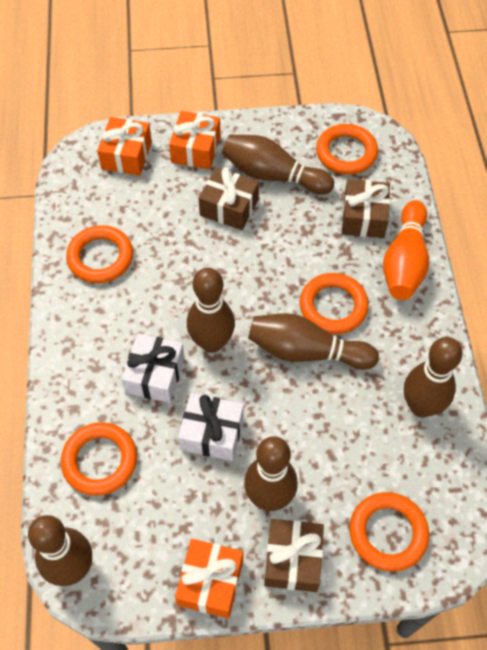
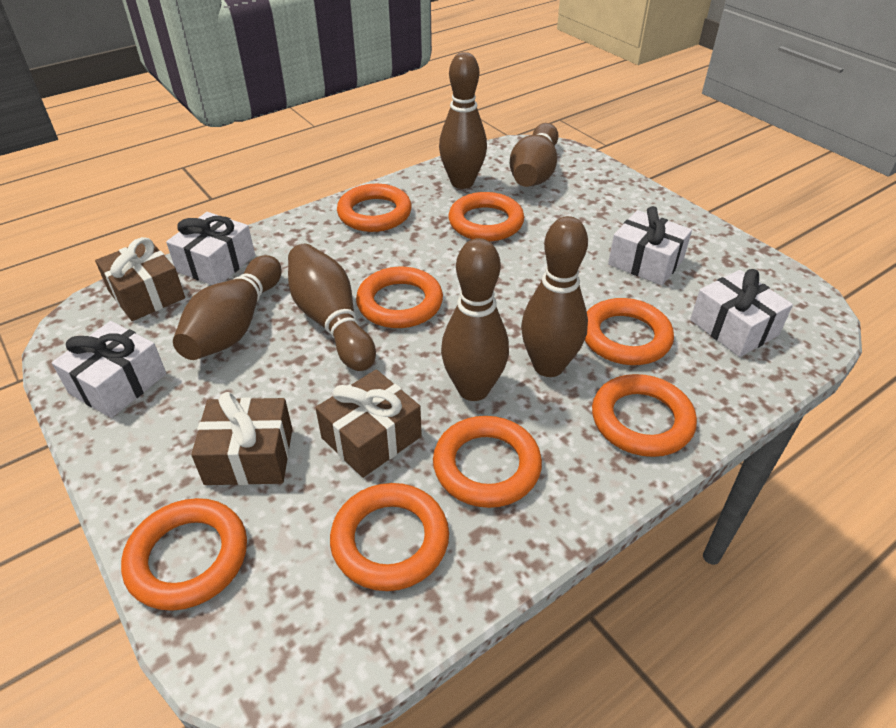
orange bowling pin: 1 -> 0
orange gift: 3 -> 0
orange ring: 5 -> 8
white gift: 2 -> 4

